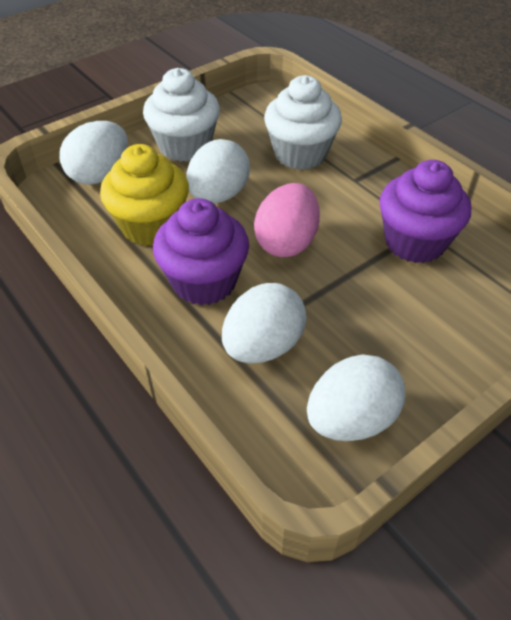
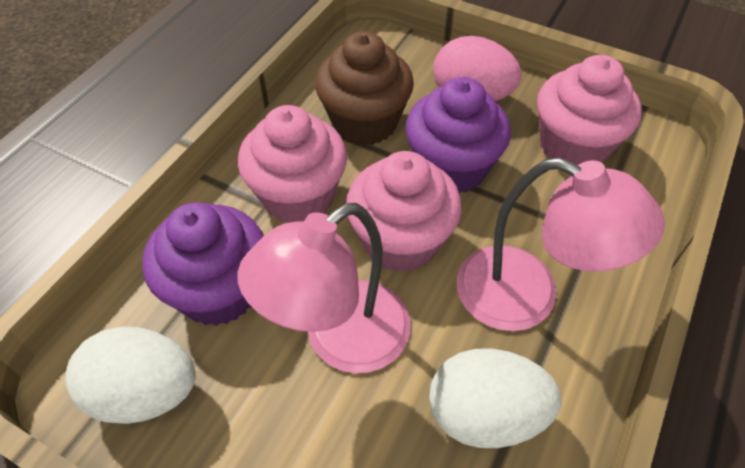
brown cupcake: 0 -> 1
pink cupcake: 0 -> 3
pink lamp: 0 -> 2
white cupcake: 2 -> 0
white egg: 4 -> 2
yellow cupcake: 1 -> 0

